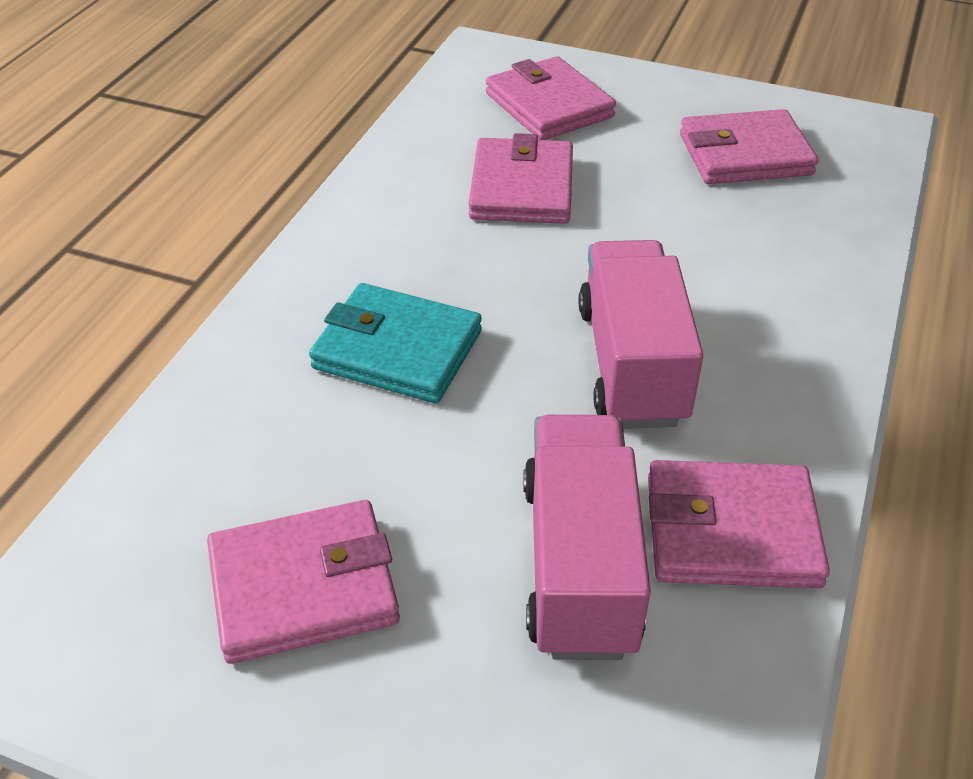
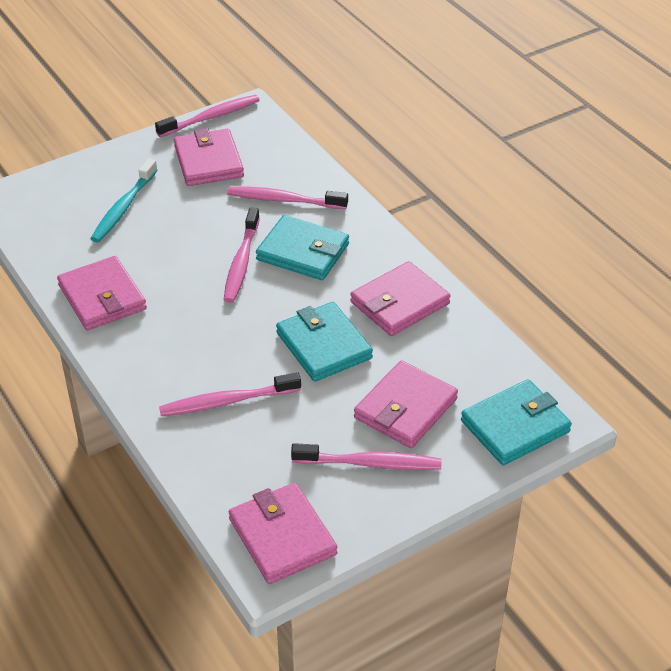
pink toothbrush: 0 -> 5
pink truck: 2 -> 0
turquoise toothbrush: 0 -> 1
turquoise wallet: 1 -> 3

